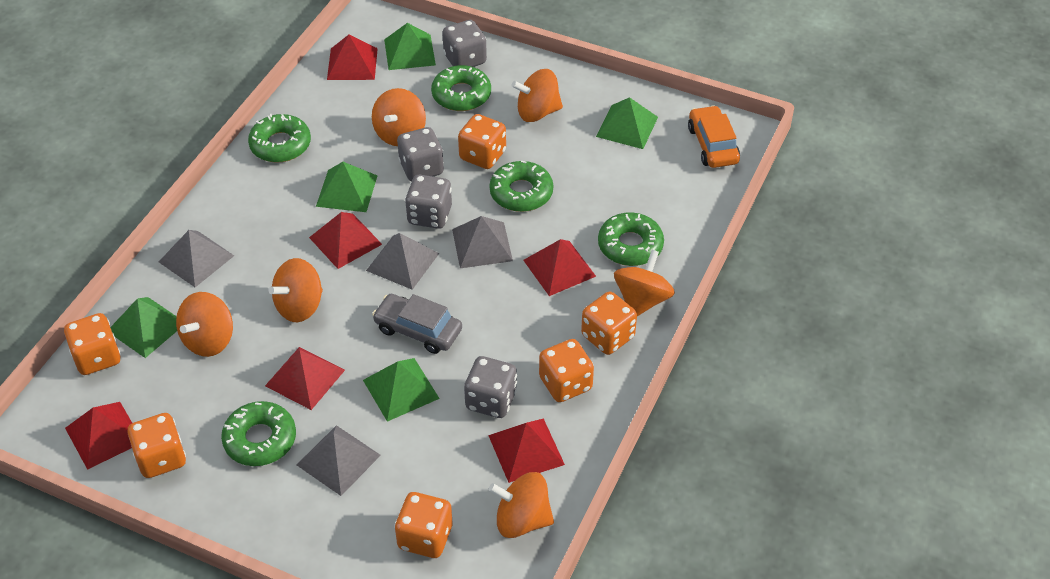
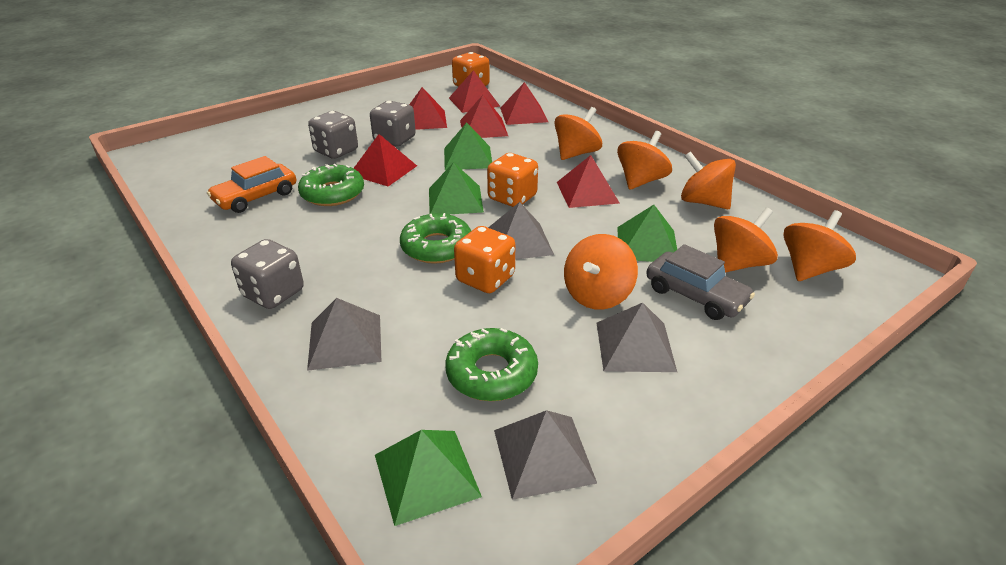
green donut: 5 -> 3
green pyramid: 5 -> 4
grey dice: 4 -> 3
orange dice: 6 -> 3

